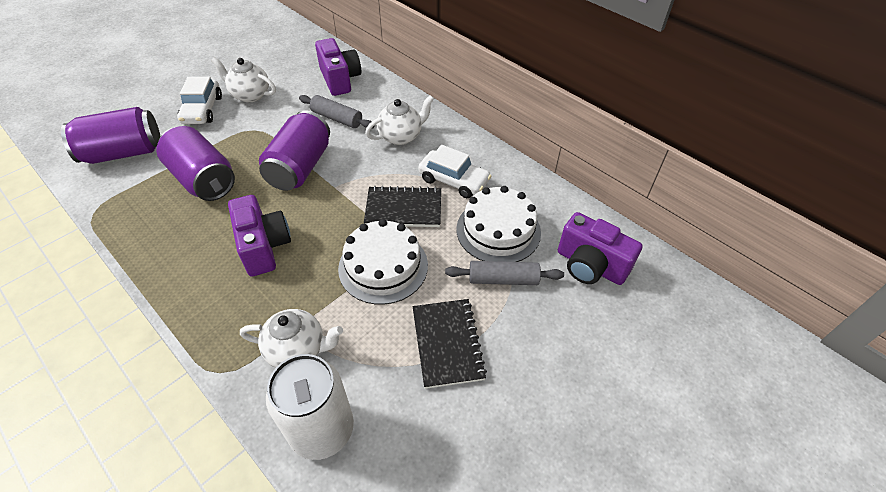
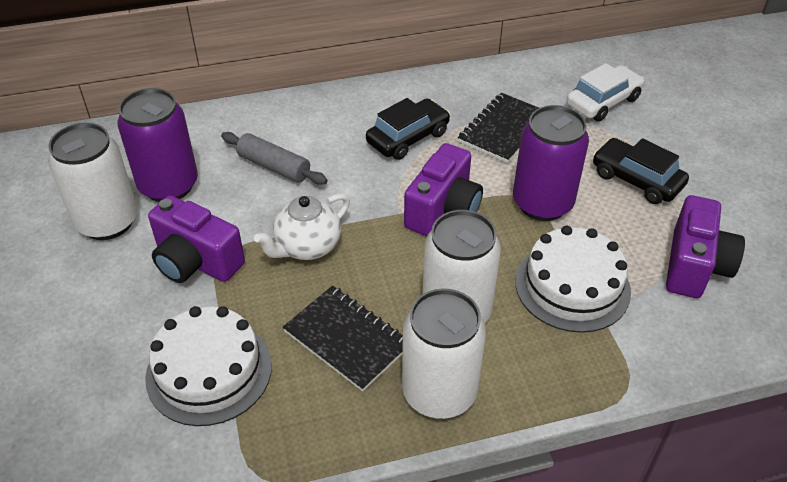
black car: 0 -> 2
grey rolling pin: 2 -> 1
purple can: 3 -> 2
white can: 1 -> 3
white car: 2 -> 1
white teapot: 3 -> 1

